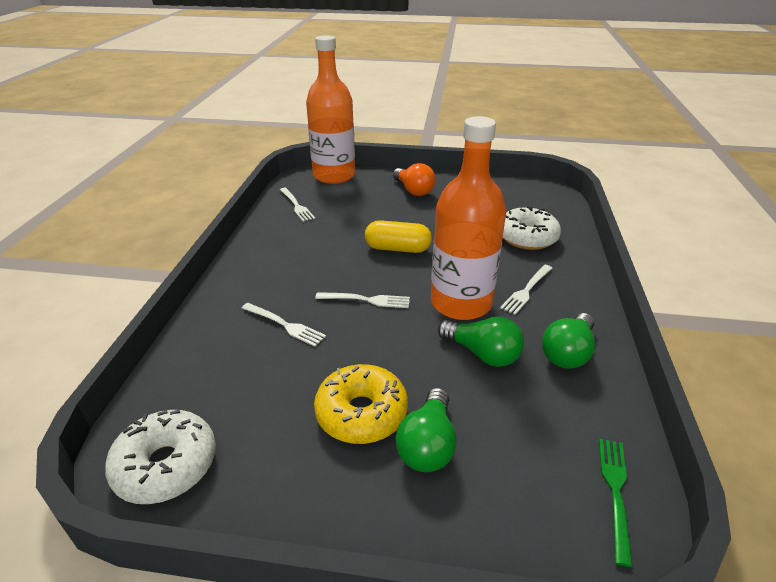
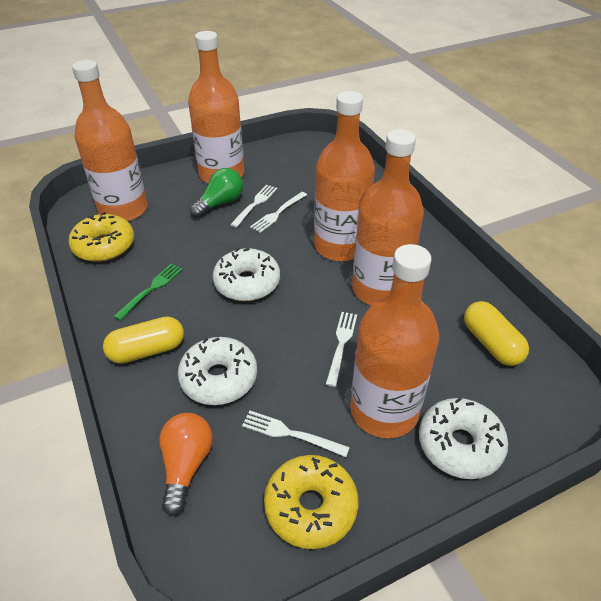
green light bulb: 3 -> 1
orange bottle: 2 -> 5
white donut: 2 -> 3
yellow capsule: 1 -> 2
yellow donut: 1 -> 2

